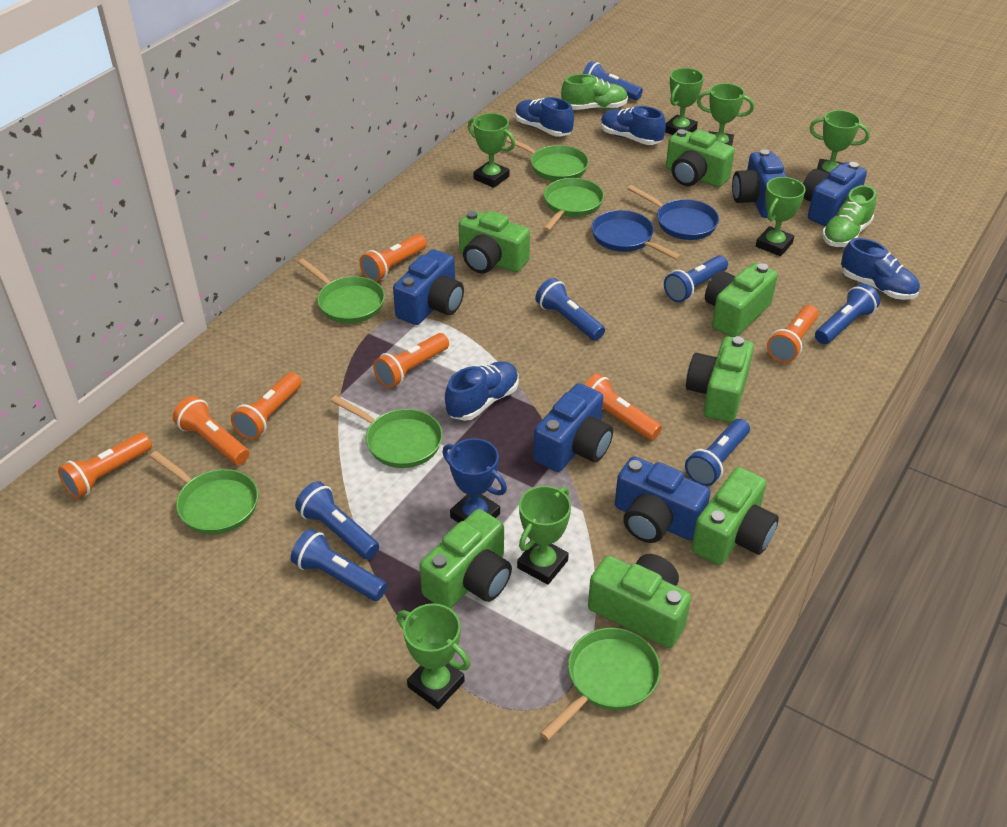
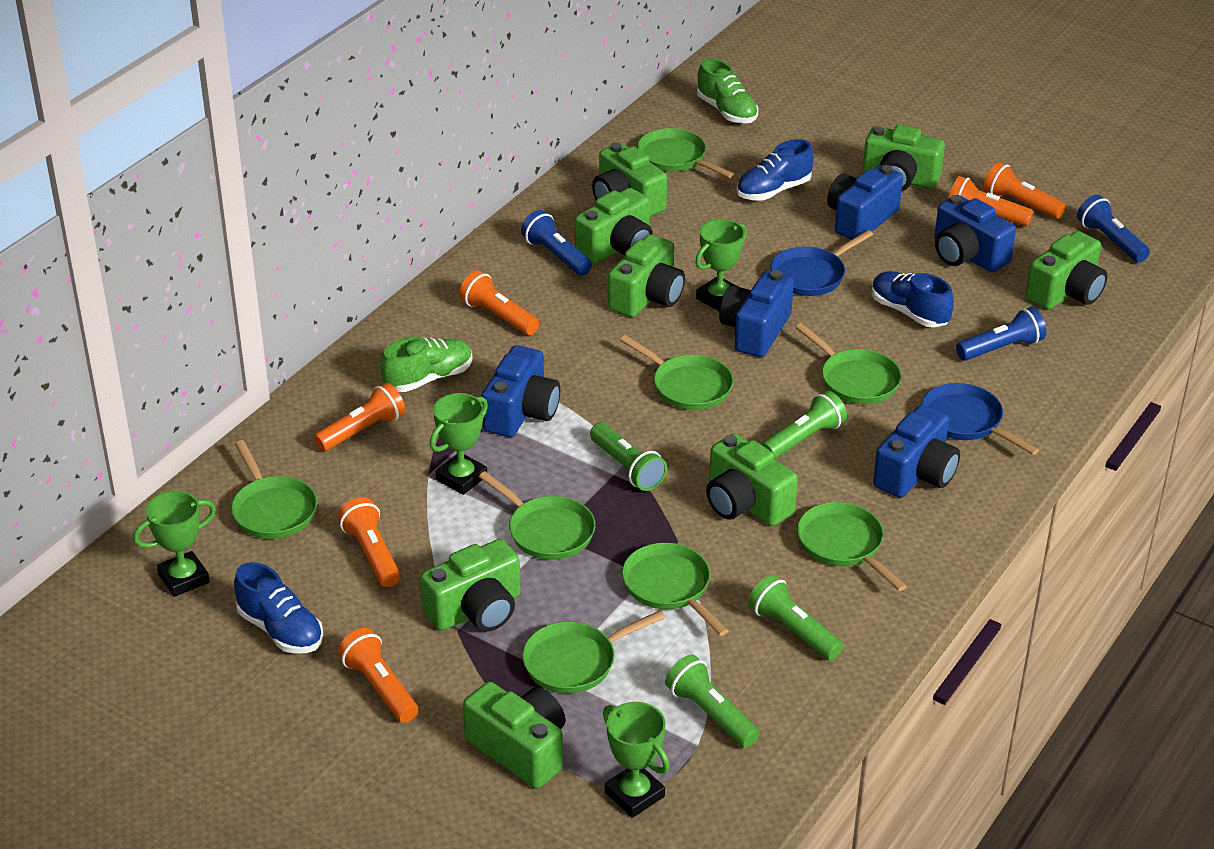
blue flashlight: 7 -> 3
blue shoe: 4 -> 3
blue trophy: 1 -> 0
green camera: 7 -> 8
green flashlight: 0 -> 4
green pan: 6 -> 8
green trophy: 7 -> 4
orange flashlight: 7 -> 6

